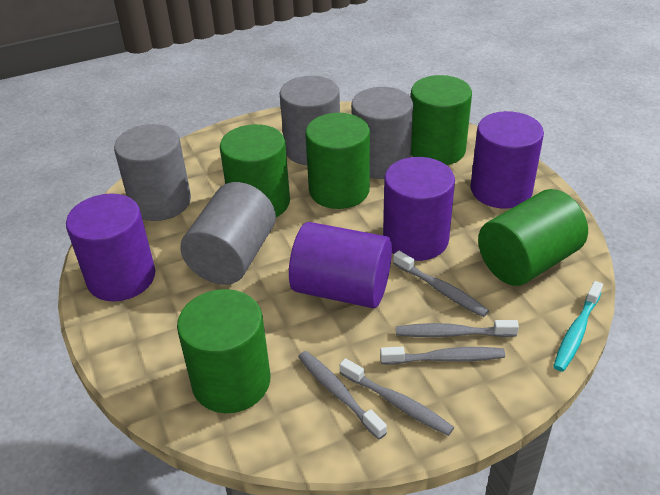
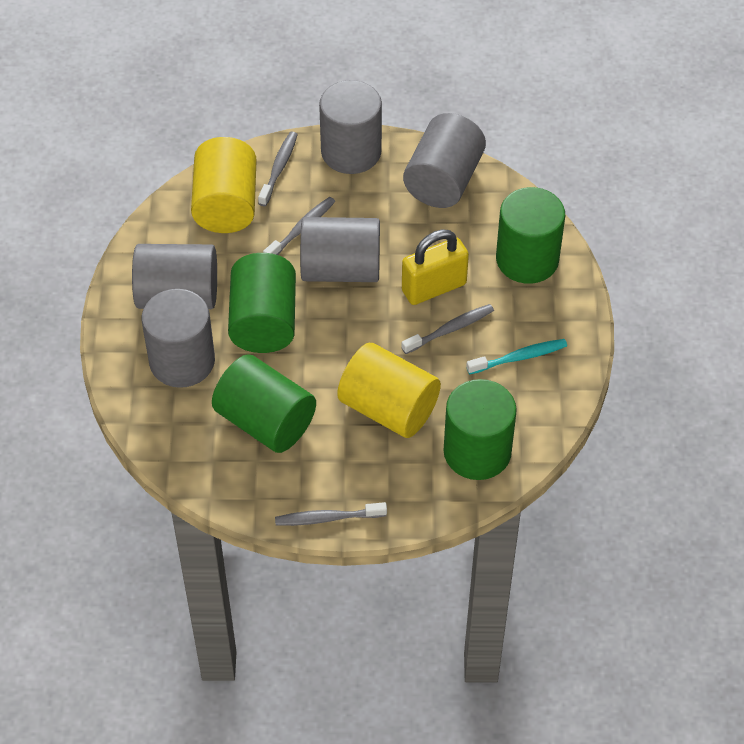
green cylinder: 5 -> 4
grey cylinder: 4 -> 5
grey toothbrush: 5 -> 4
purple cylinder: 4 -> 0
yellow cylinder: 0 -> 2
yellow padlock: 0 -> 1

